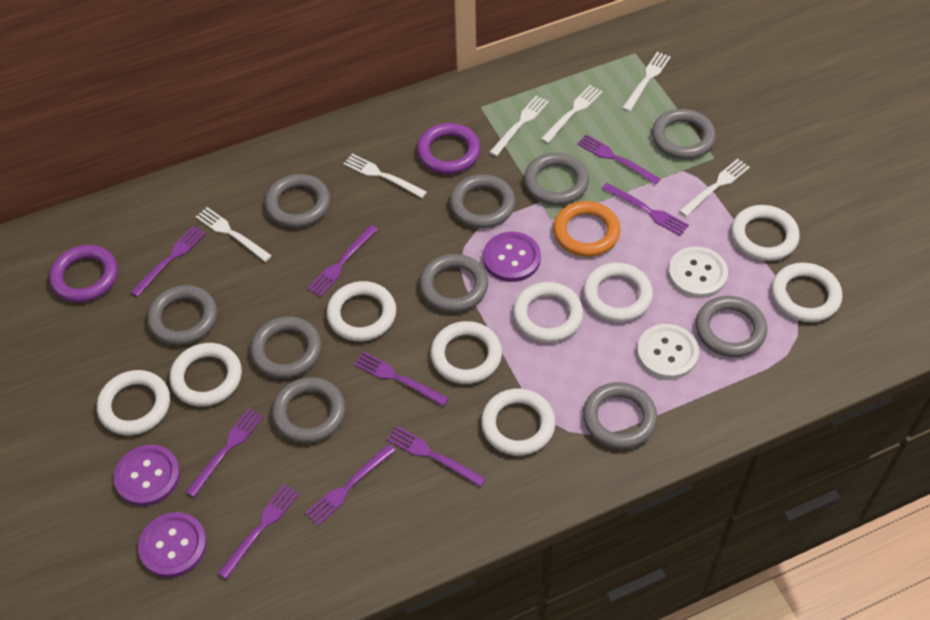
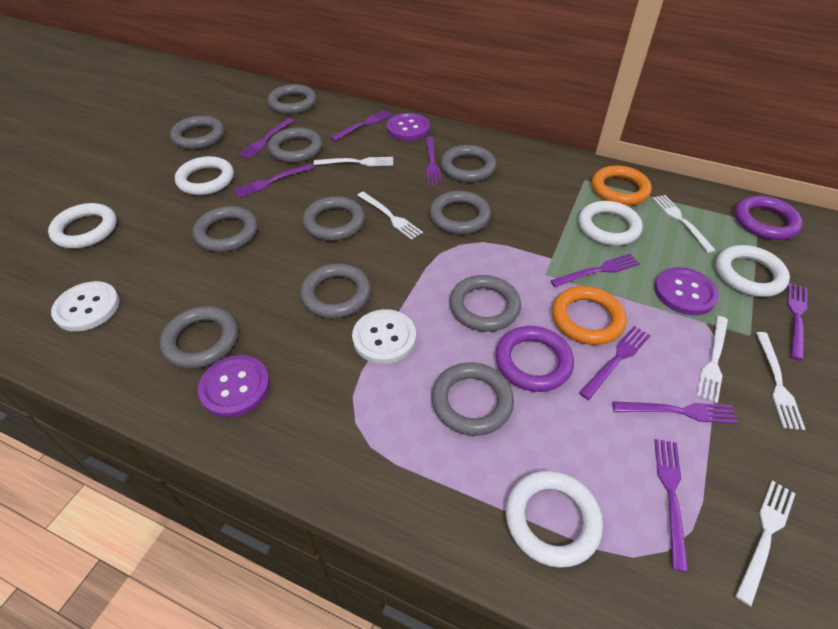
grey ring: 10 -> 11
orange ring: 1 -> 2
white ring: 9 -> 5

